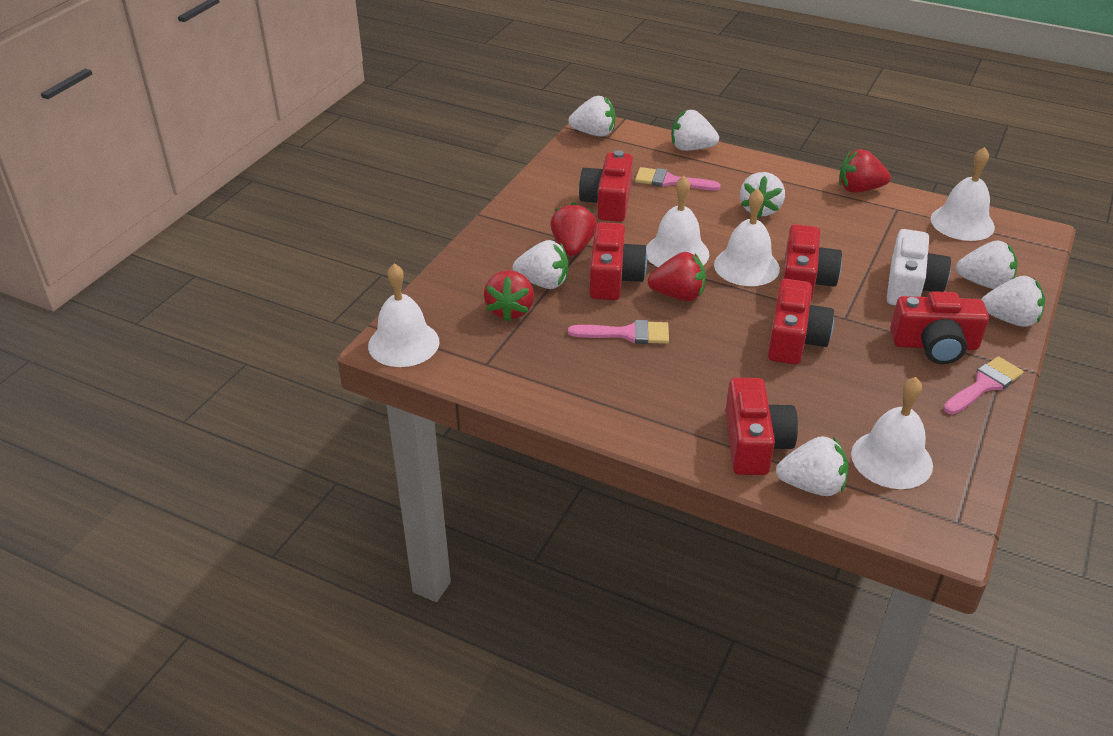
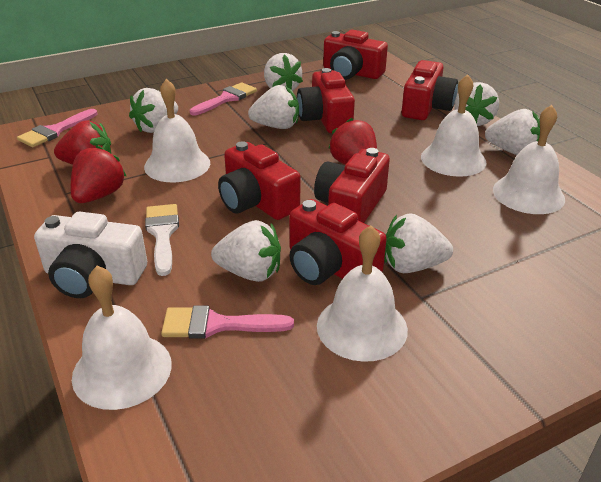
red strawberry: 4 -> 3
white brush: 0 -> 1

